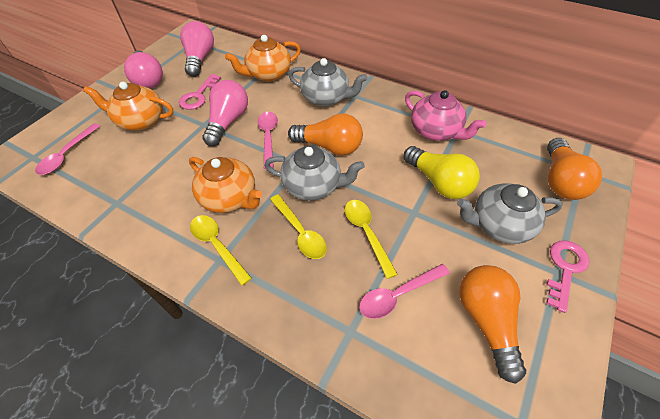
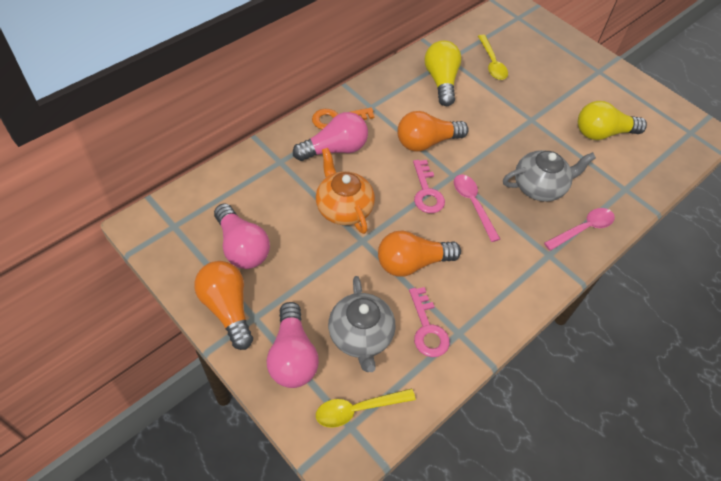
grey teapot: 3 -> 2
orange key: 0 -> 1
orange teapot: 3 -> 1
pink spoon: 3 -> 2
pink teapot: 1 -> 0
yellow light bulb: 1 -> 2
yellow spoon: 3 -> 2

